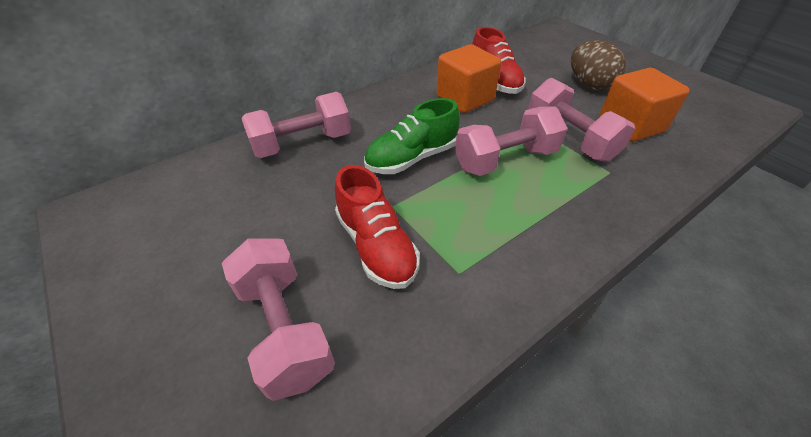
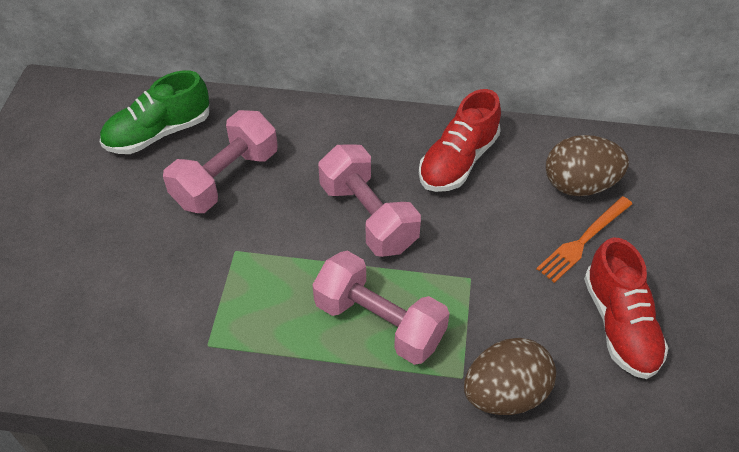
brown egg: 1 -> 2
orange cube: 2 -> 0
orange fork: 0 -> 1
pink dumbbell: 4 -> 3

